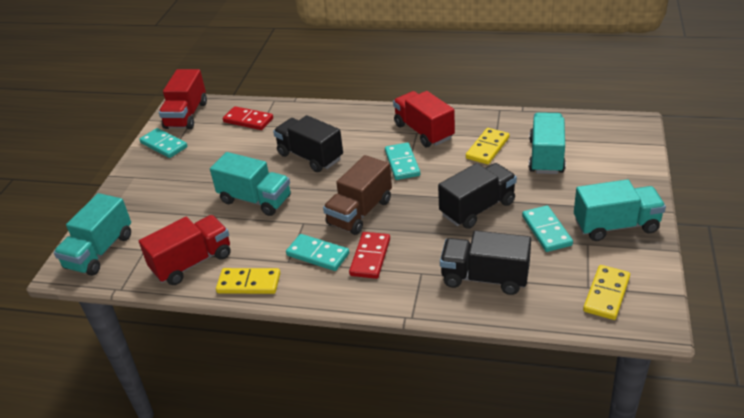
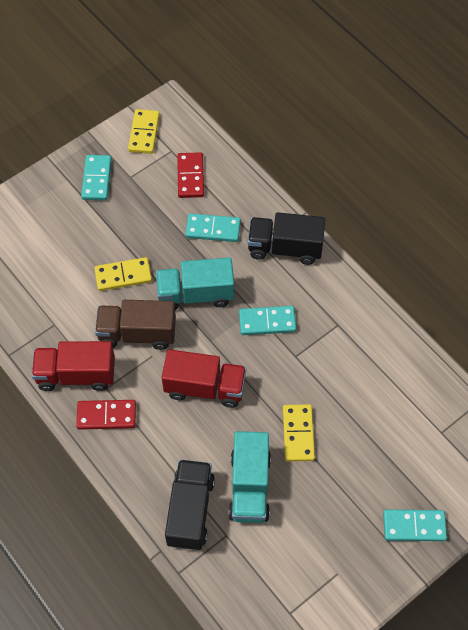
black truck: 3 -> 2
red truck: 3 -> 2
turquoise truck: 4 -> 2

